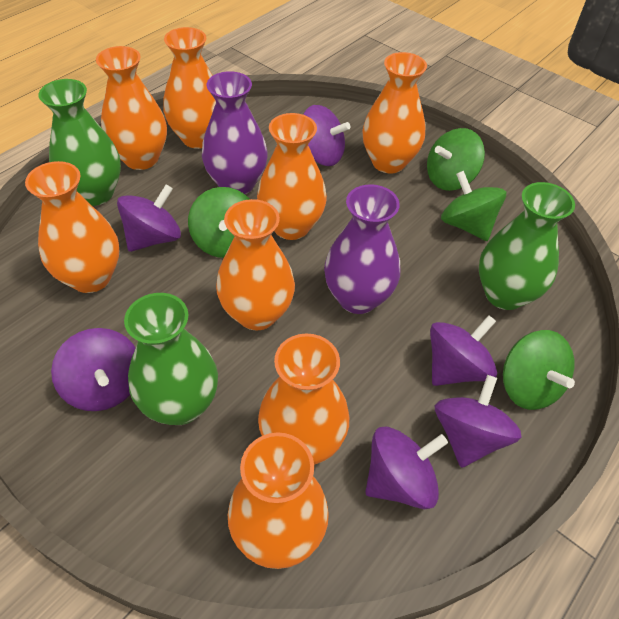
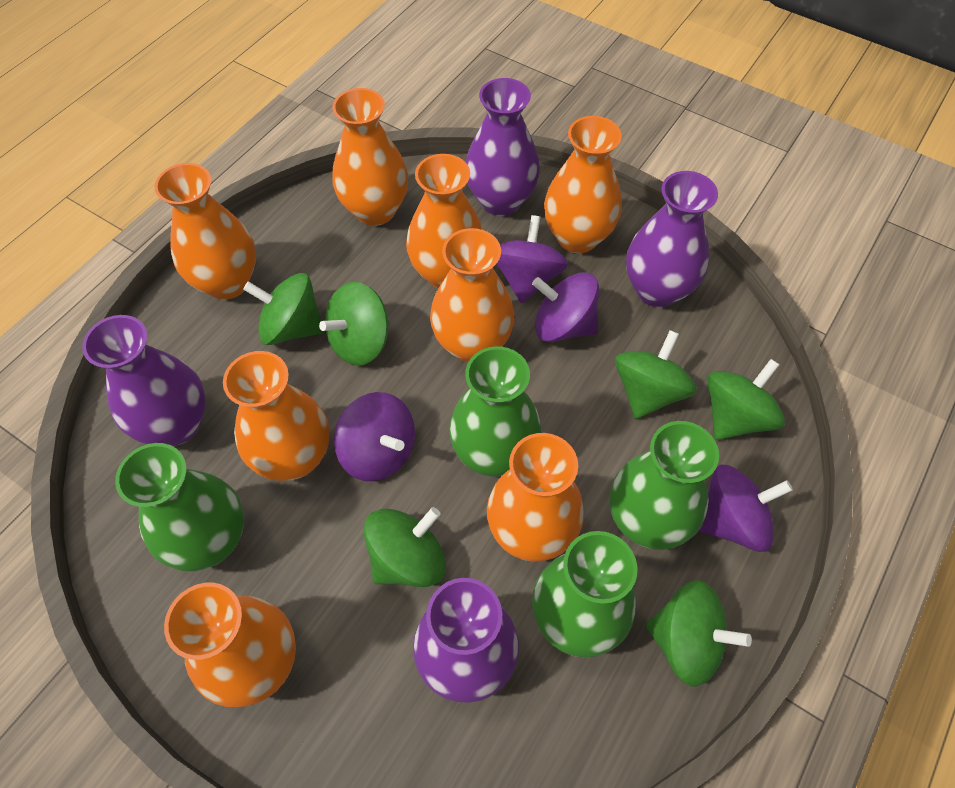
green spinning top: 4 -> 6
green vase: 3 -> 4
purple spinning top: 6 -> 4
purple vase: 2 -> 4

